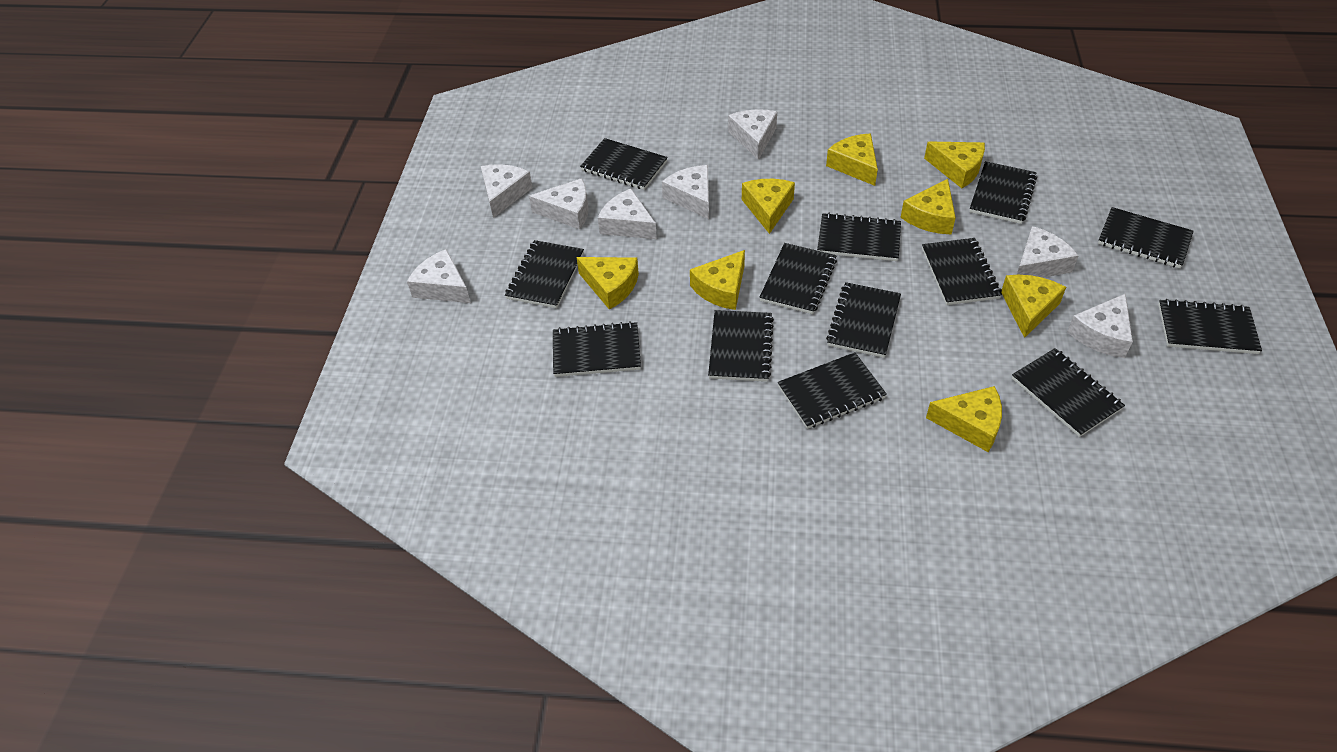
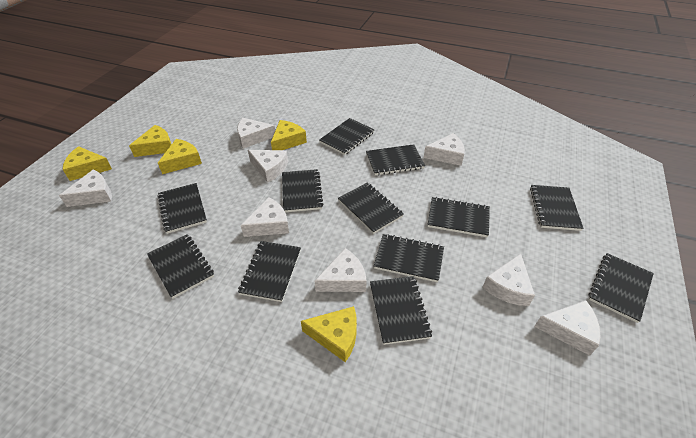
black notebook: 13 -> 12
yellow cheese: 8 -> 5

